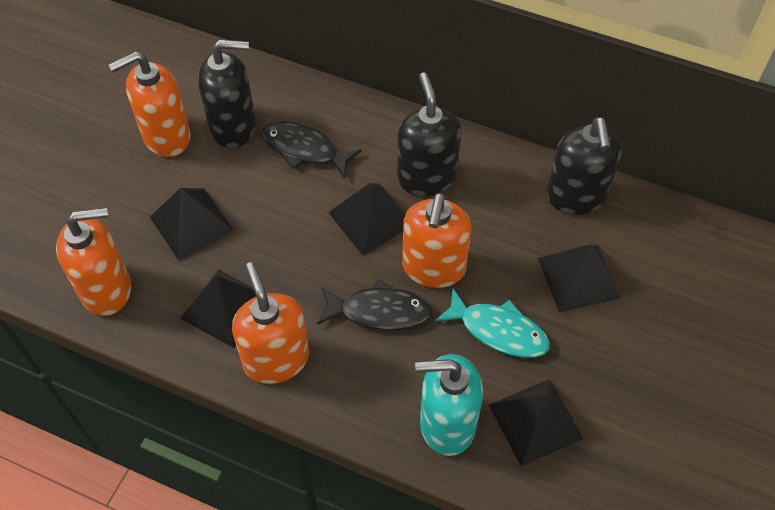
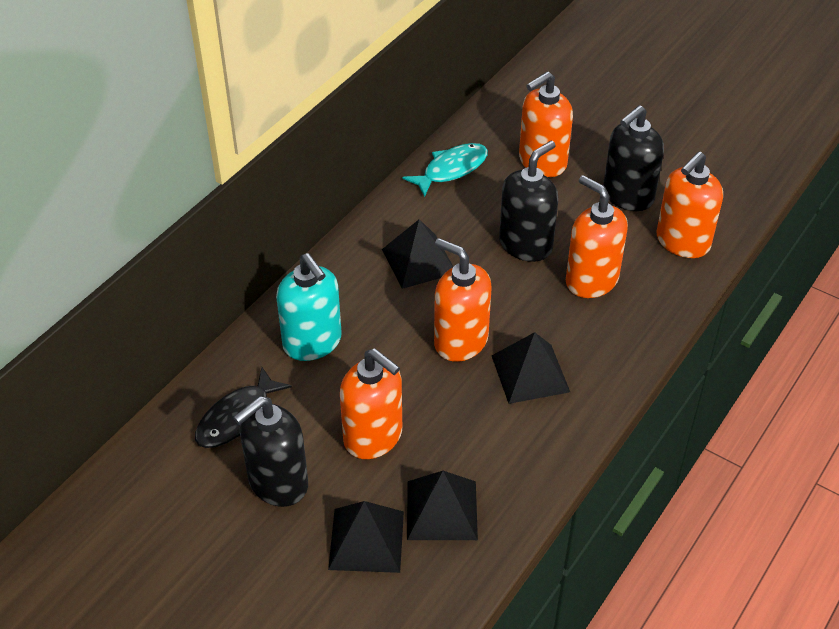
black fish: 2 -> 1
black pyramid: 5 -> 4
orange soap dispenser: 4 -> 5

